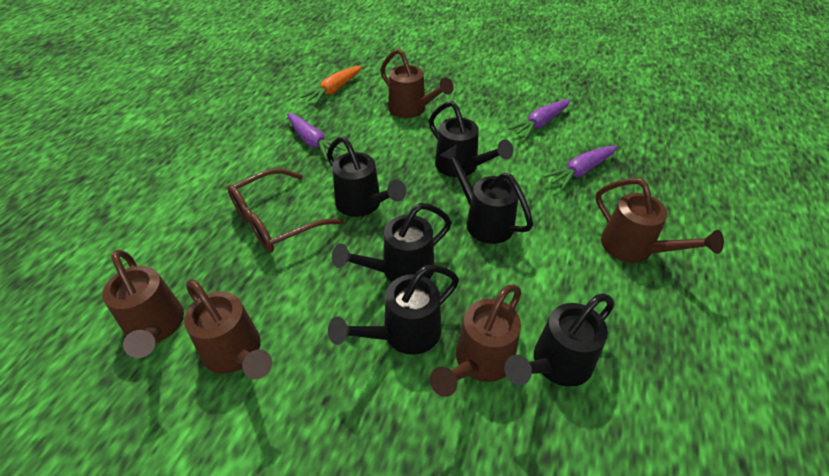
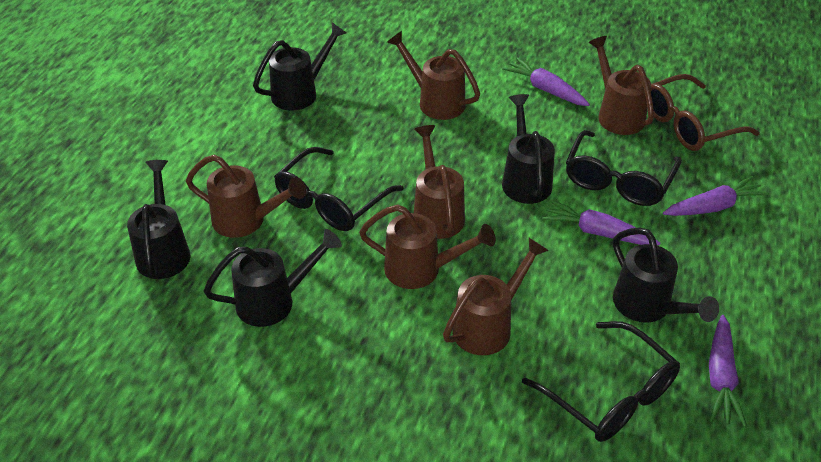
black glasses: 0 -> 3
black watering can: 6 -> 5
brown watering can: 5 -> 6
orange carrot: 1 -> 0
purple carrot: 3 -> 4

